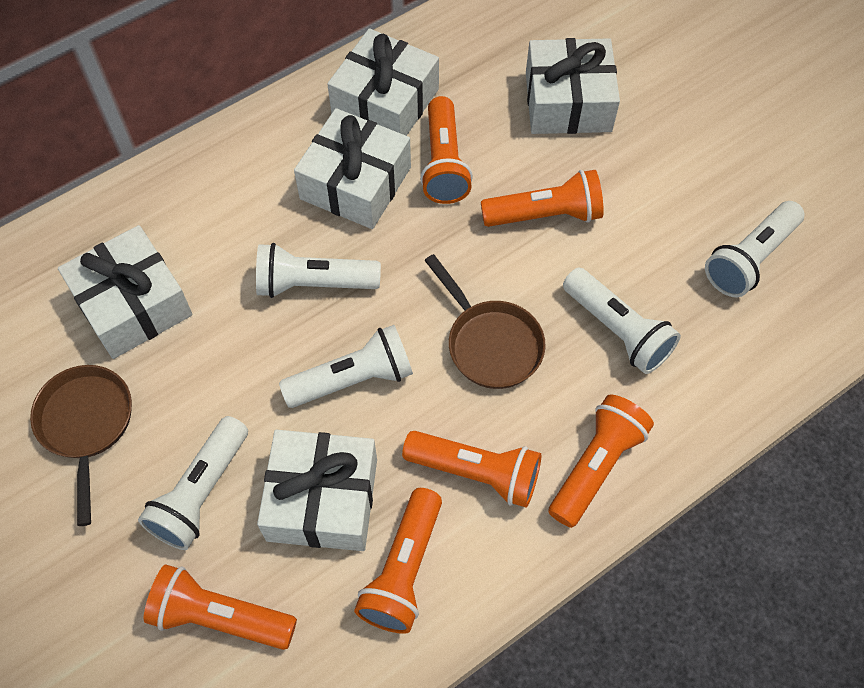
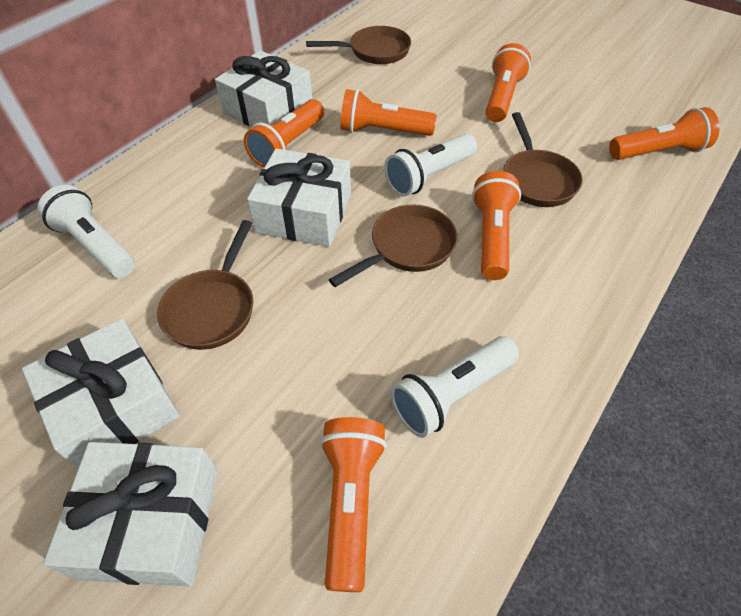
brown pan: 2 -> 4
white flashlight: 5 -> 3
white gift: 5 -> 4

